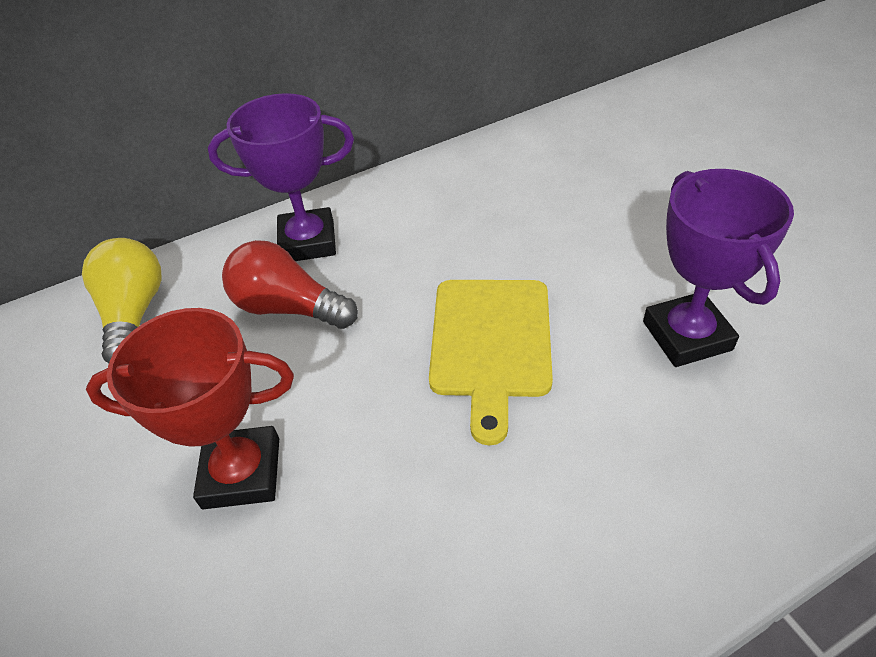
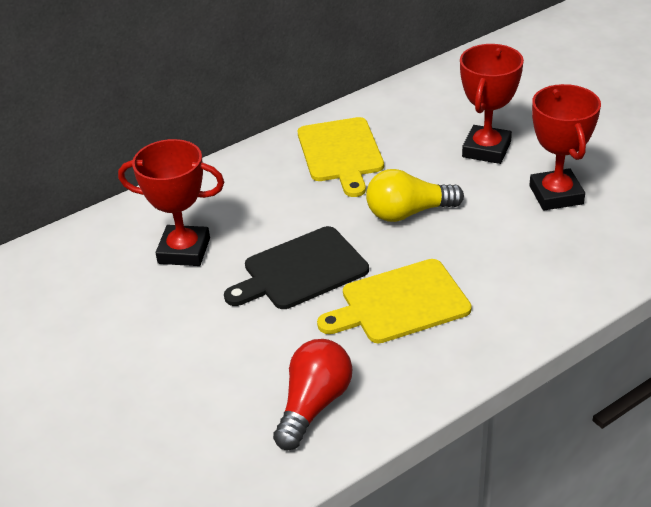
black cutting board: 0 -> 1
purple trophy: 2 -> 0
red trophy: 1 -> 3
yellow cutting board: 1 -> 2

